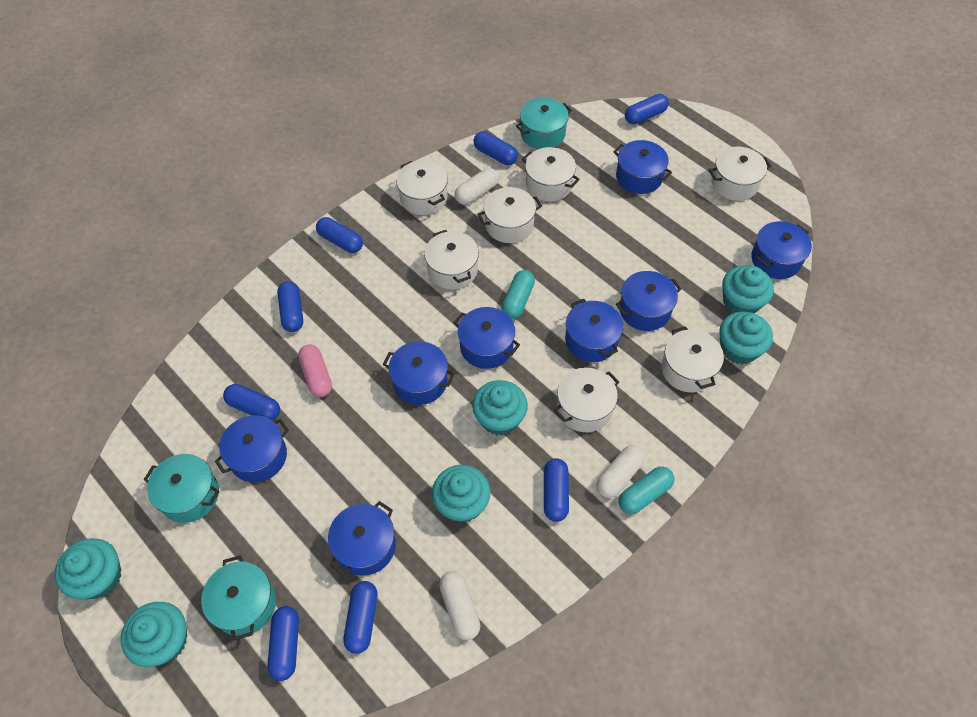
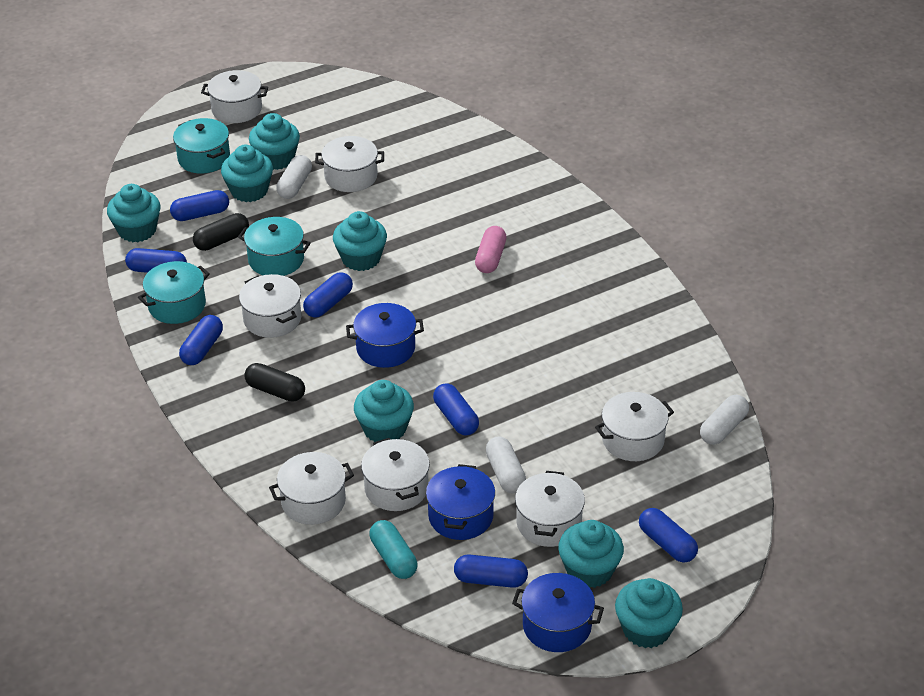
black capsule: 0 -> 2
blue capsule: 8 -> 7
blue pot: 8 -> 3
turquoise capsule: 2 -> 1
turquoise cupcake: 6 -> 7

